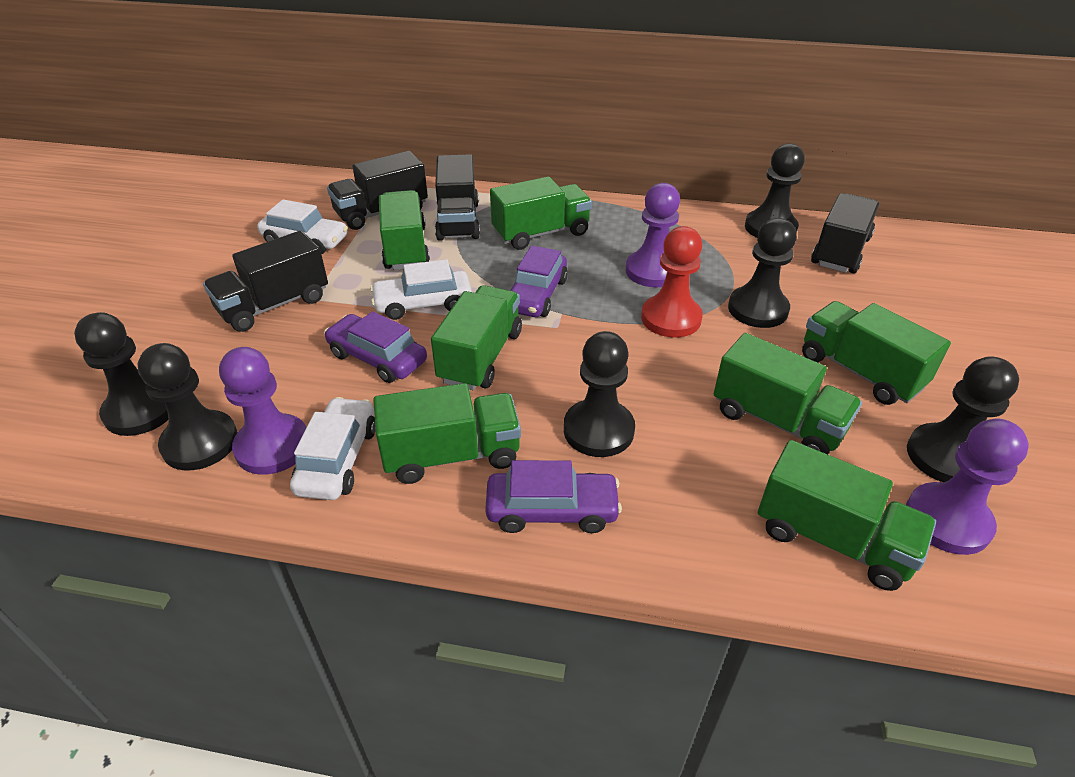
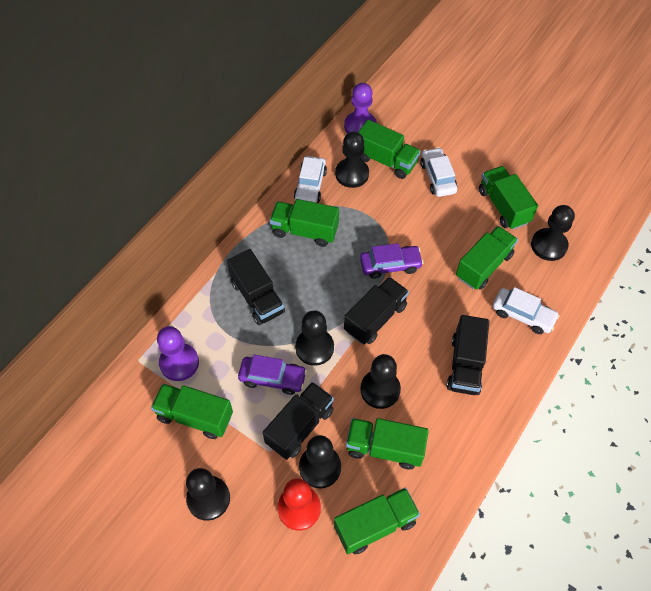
purple car: 3 -> 2
purple pawn: 3 -> 2

